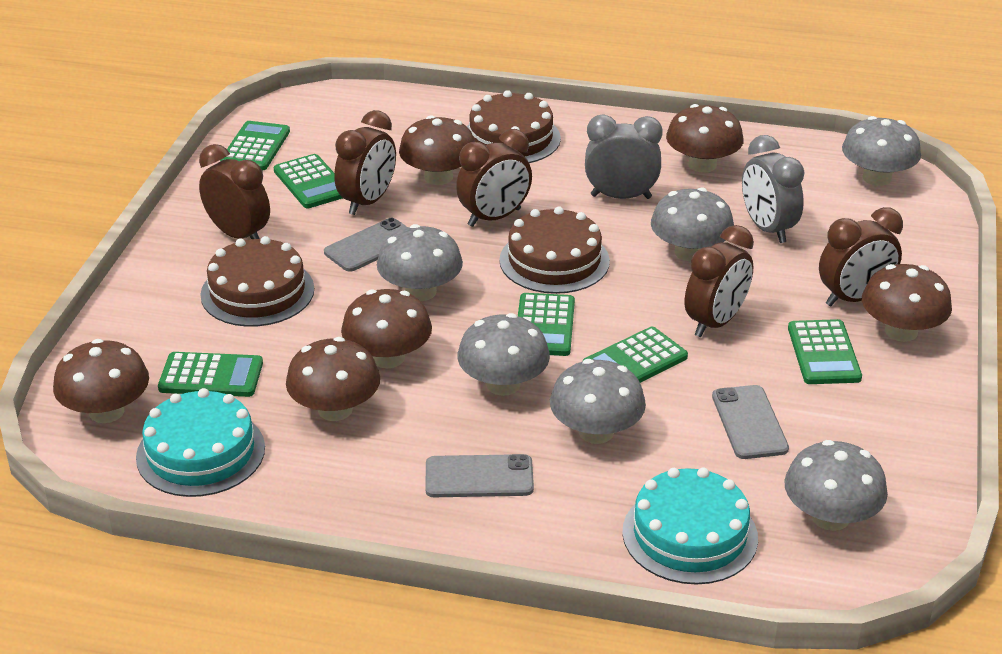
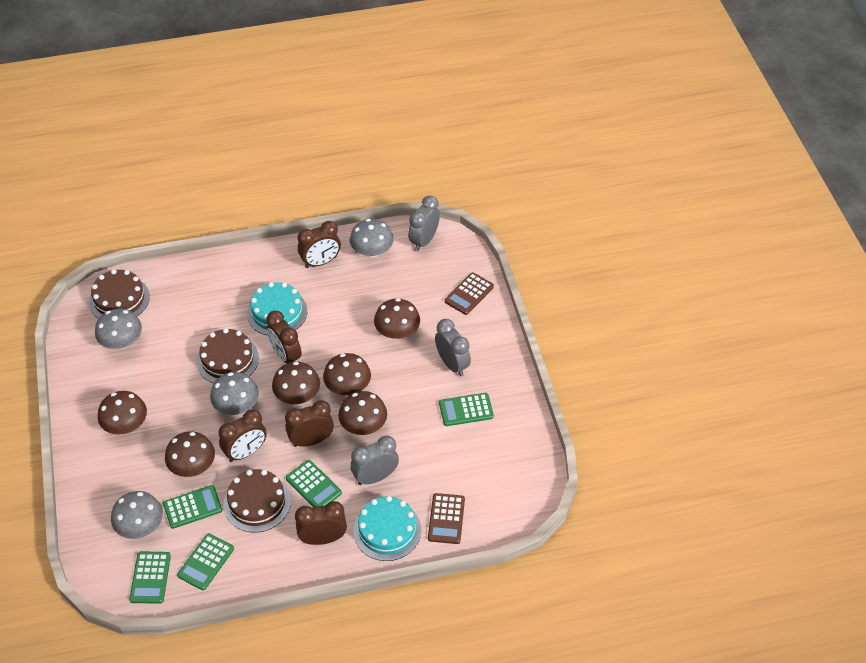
brown calculator: 0 -> 2
green calculator: 6 -> 5
grey clock: 2 -> 3
grey mushroom: 6 -> 4
grey phone: 3 -> 0

